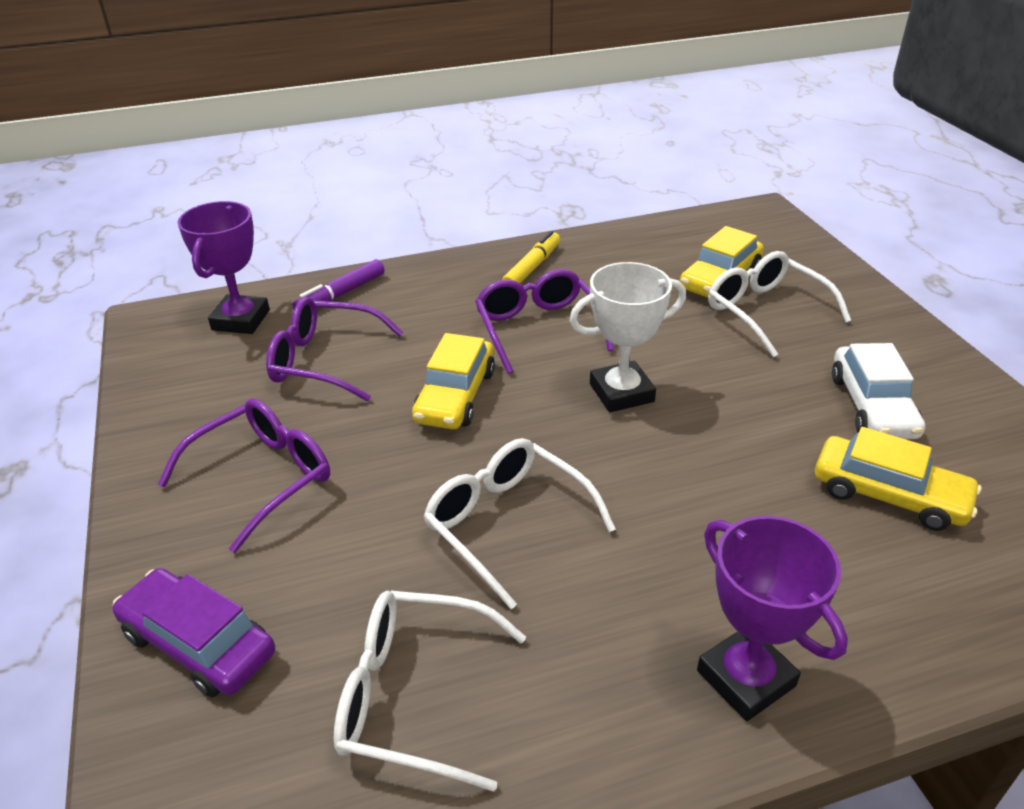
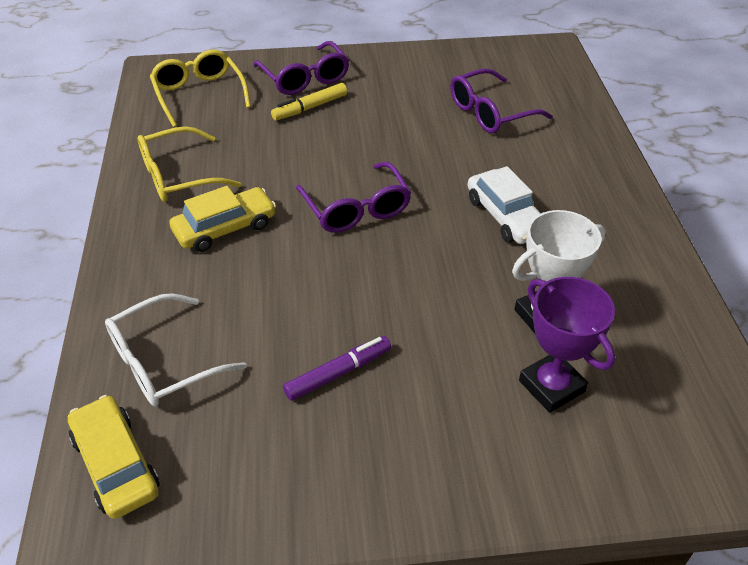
purple car: 1 -> 0
purple trophy: 2 -> 1
white glasses: 3 -> 1
yellow car: 3 -> 2
yellow glasses: 0 -> 2

